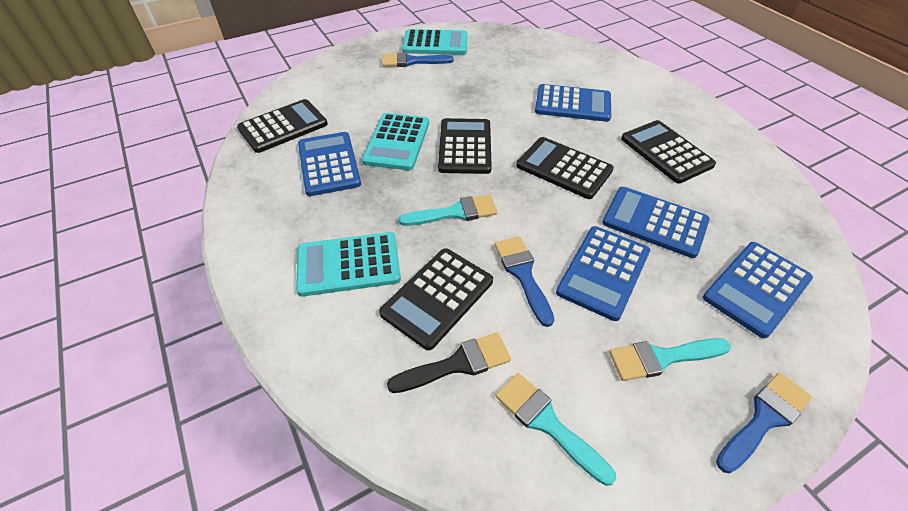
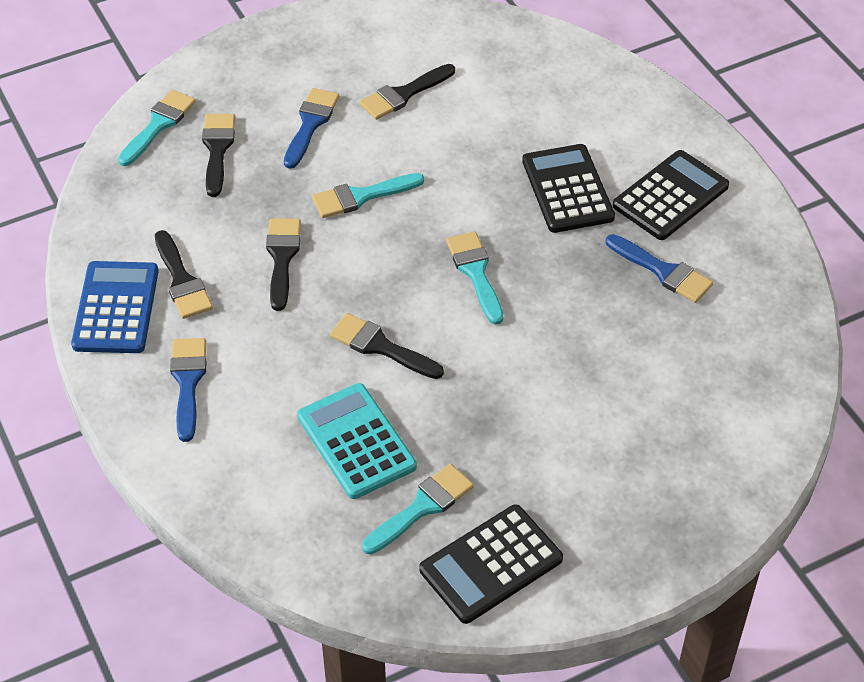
black brush: 1 -> 5
black calculator: 5 -> 3
blue calculator: 5 -> 1
turquoise brush: 3 -> 4
turquoise calculator: 3 -> 1

